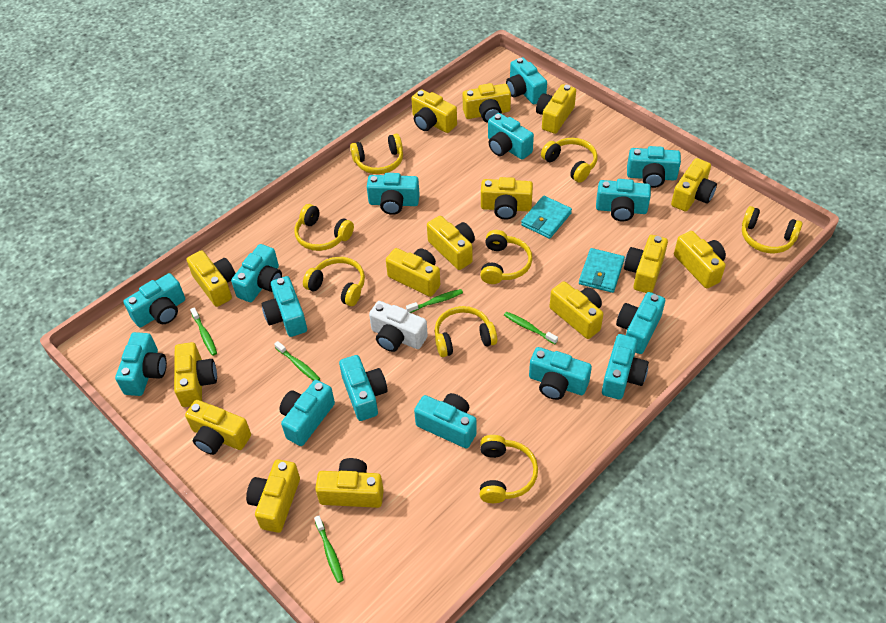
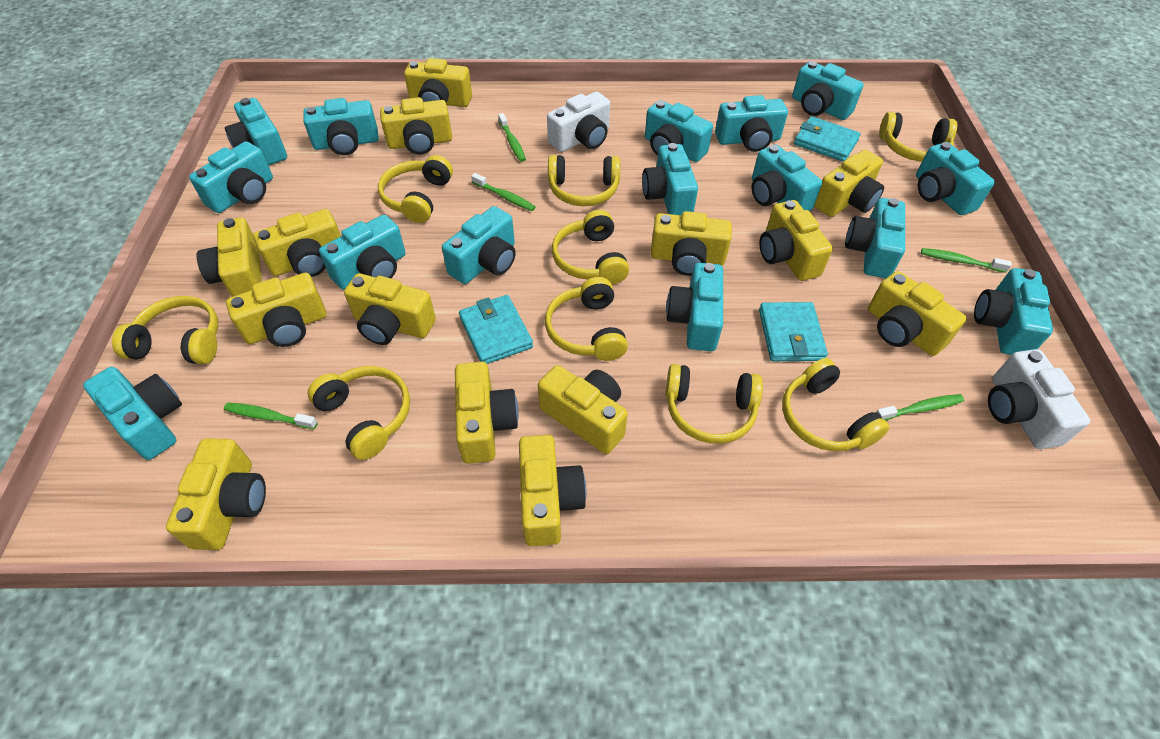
turquoise wallet: 2 -> 3
white camera: 1 -> 2
yellow camera: 15 -> 14
yellow headphones: 8 -> 9

